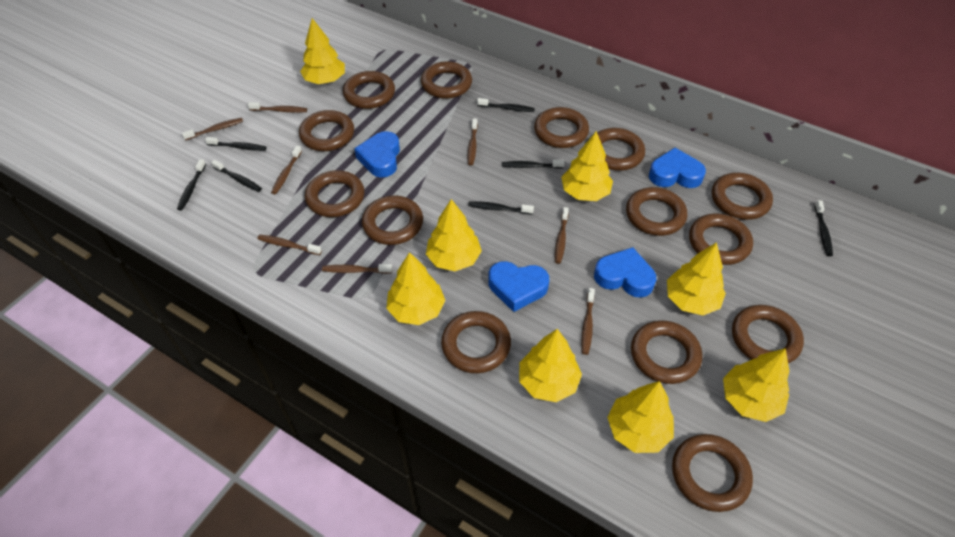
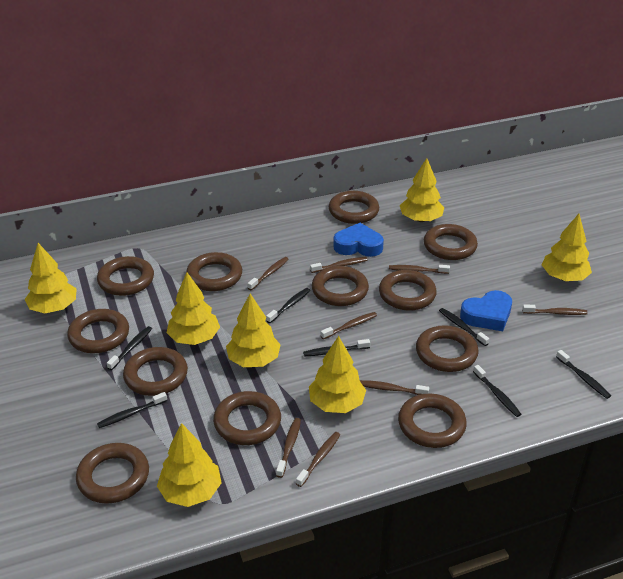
blue heart: 4 -> 2
brown ring: 14 -> 12
yellow tree: 8 -> 7

